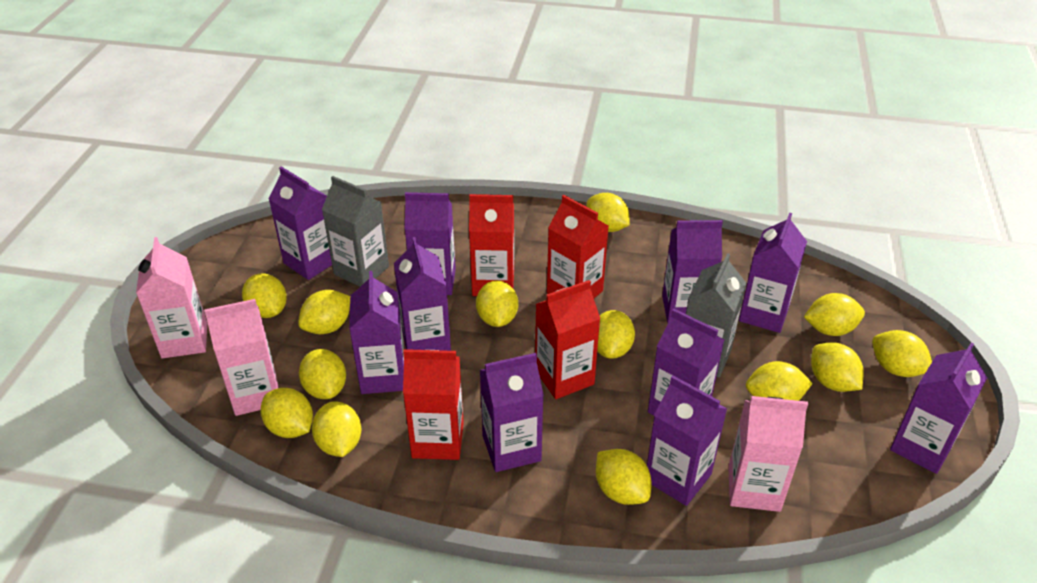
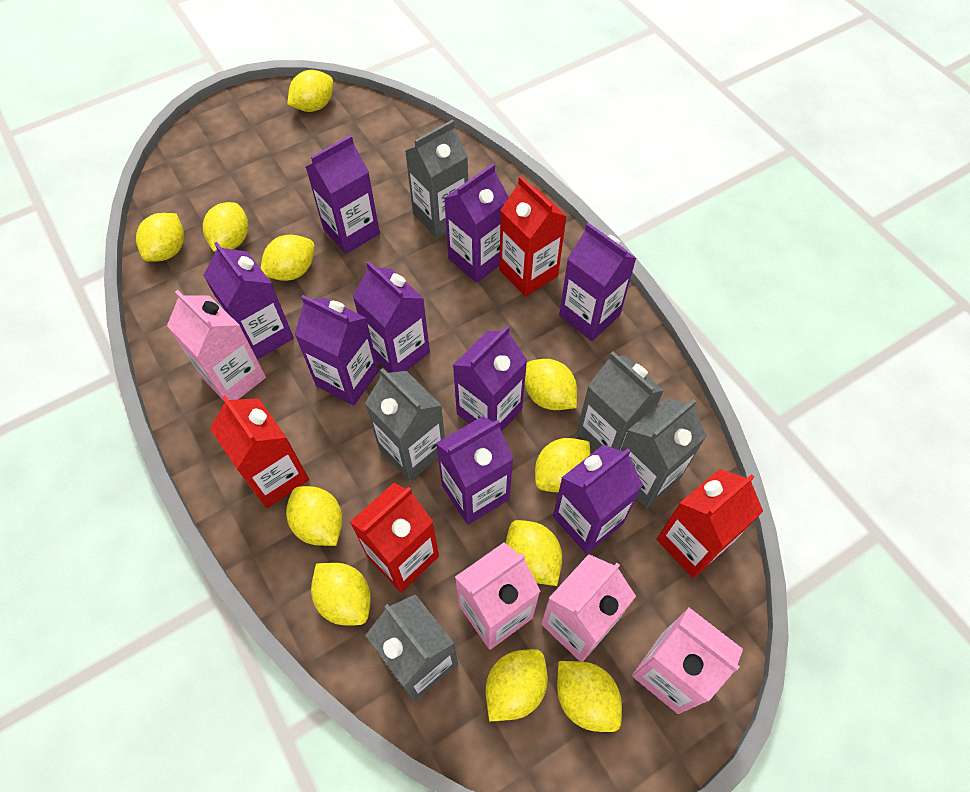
grey carton: 2 -> 5
pink carton: 3 -> 4
purple carton: 10 -> 9
yellow lemon: 13 -> 11

